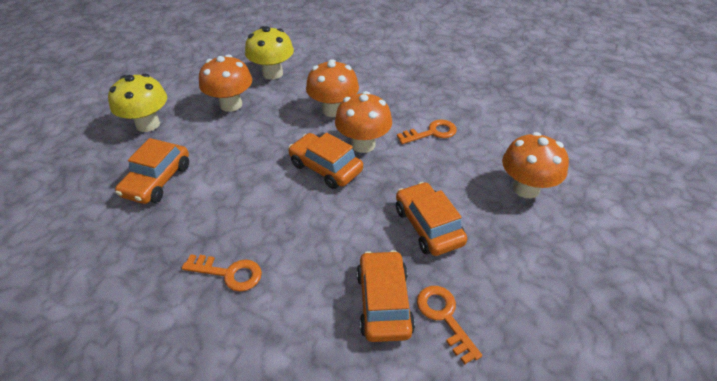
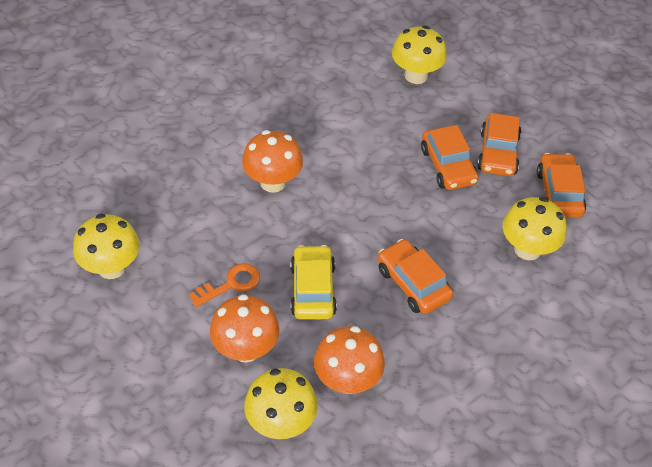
orange key: 3 -> 1
orange mushroom: 4 -> 3
yellow car: 0 -> 1
yellow mushroom: 2 -> 4

